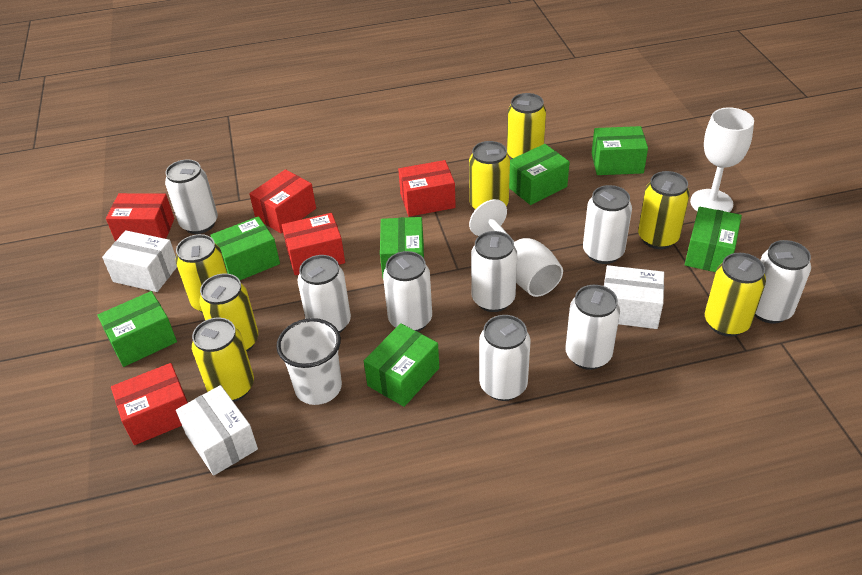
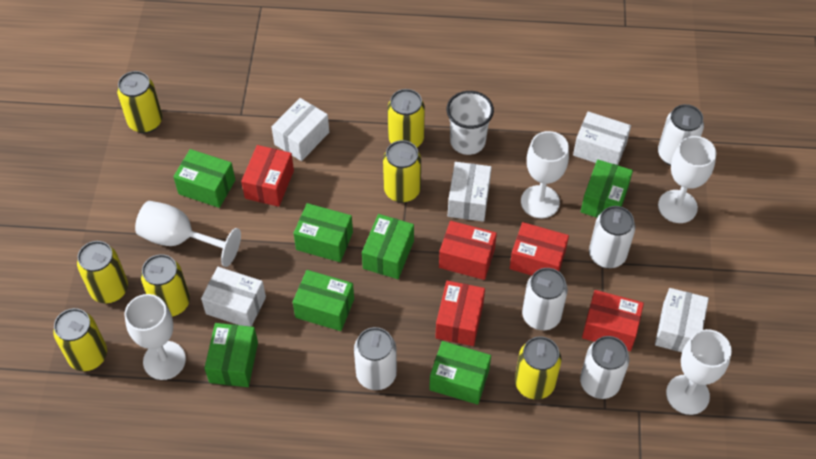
white box: 3 -> 5
white can: 8 -> 5
white goblet: 2 -> 5

